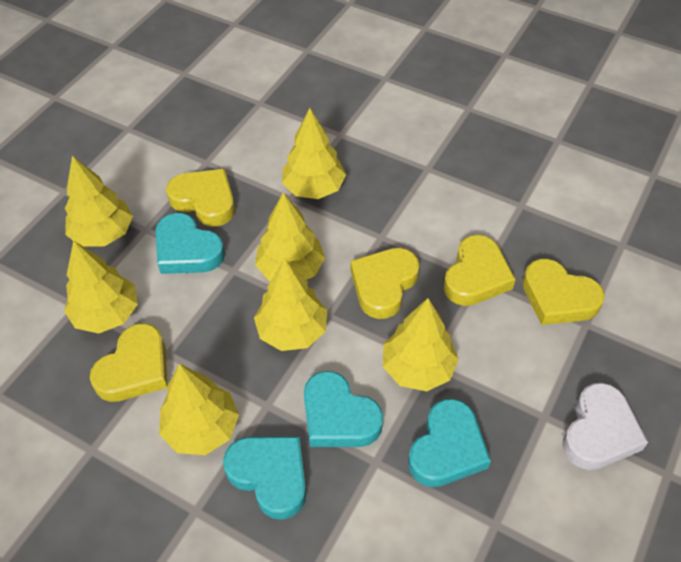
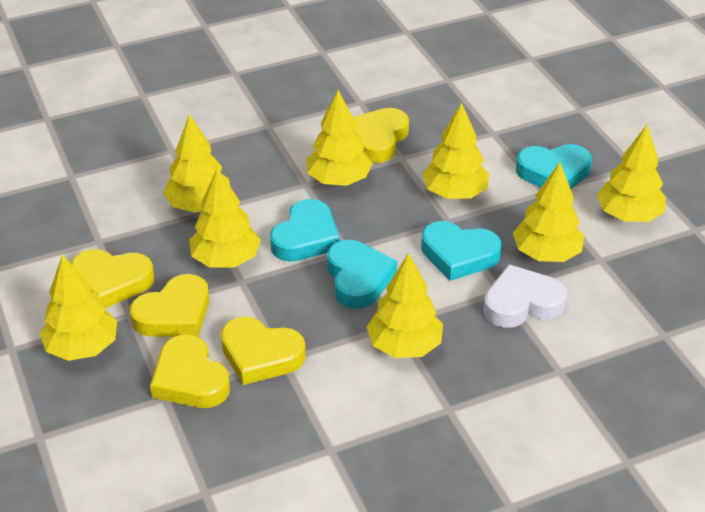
yellow tree: 7 -> 8

